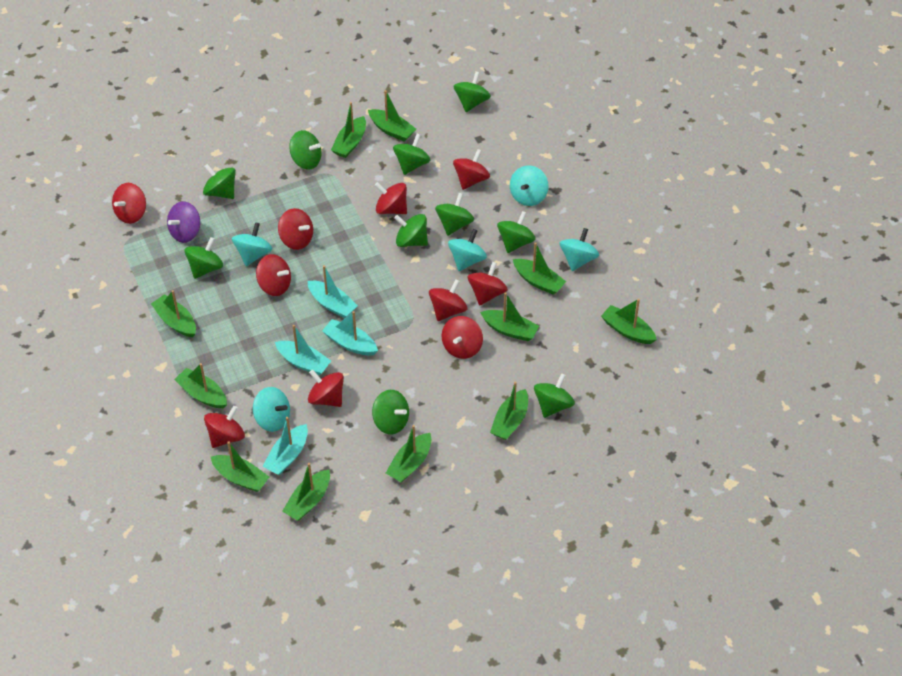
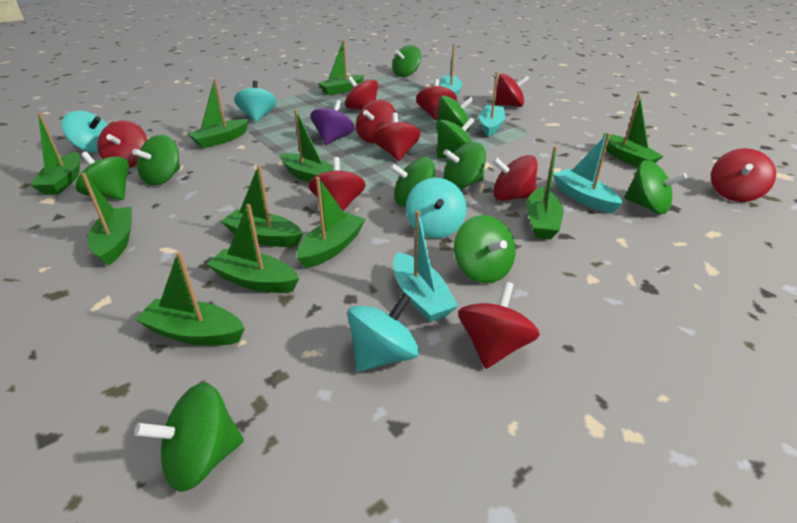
turquoise spinning top: 5 -> 4

